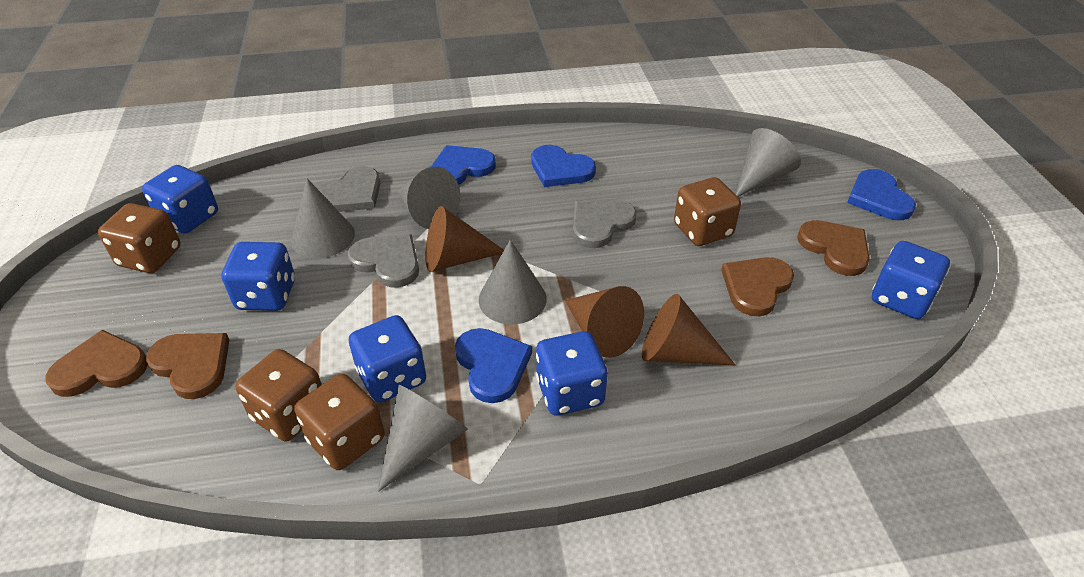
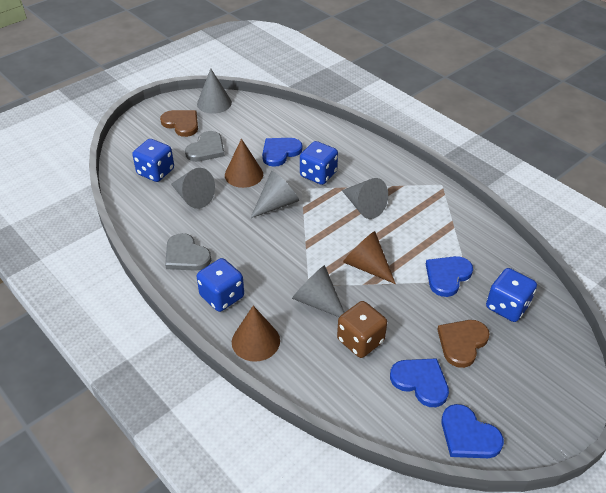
blue dice: 5 -> 4
brown dice: 4 -> 1
brown heart: 4 -> 2
grey heart: 3 -> 2

